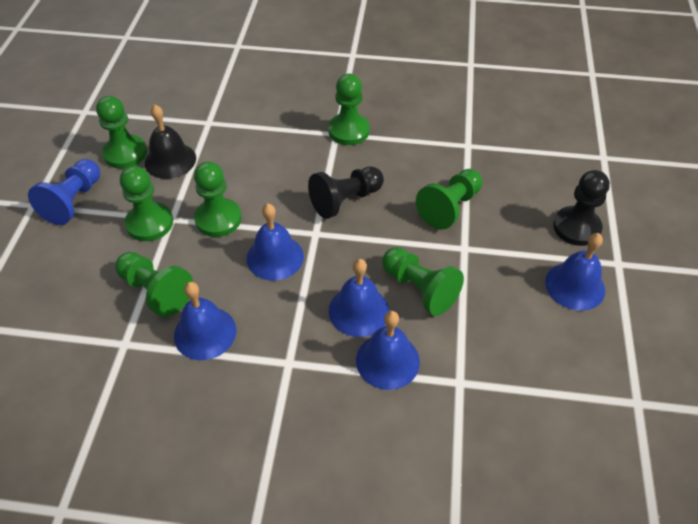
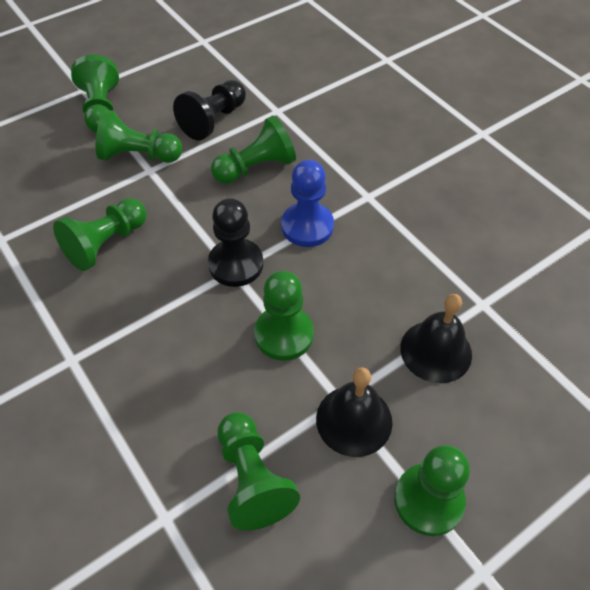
black bell: 1 -> 2
blue bell: 5 -> 0

